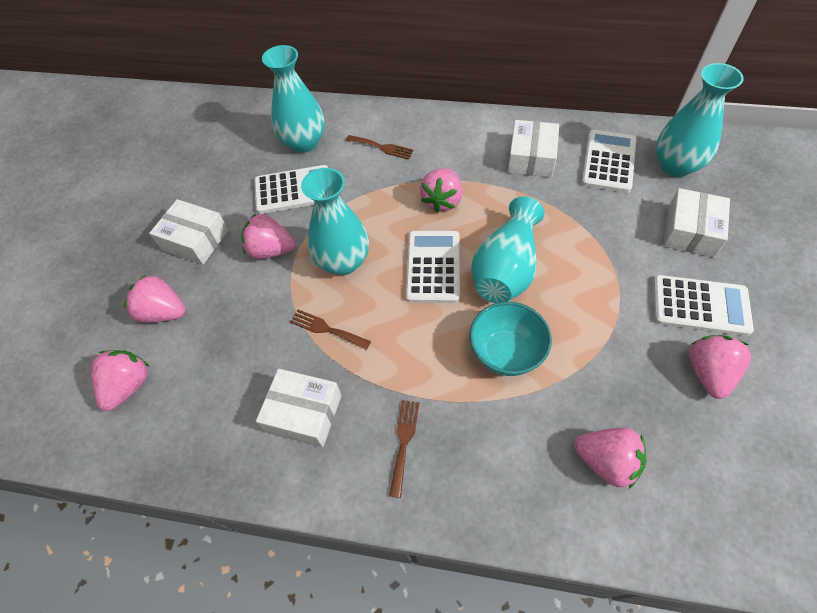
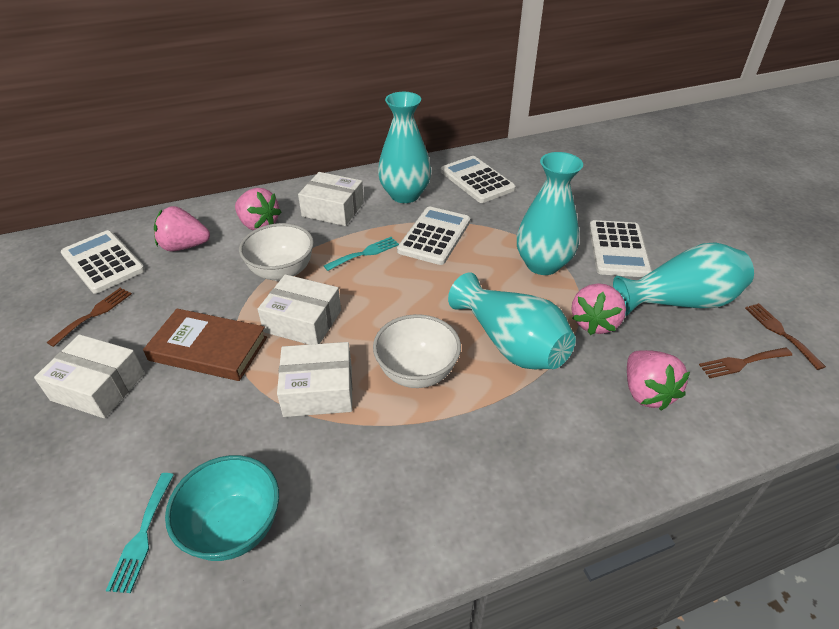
brown book: 0 -> 1
pink strawberry: 6 -> 4
turquoise fork: 0 -> 2
white bowl: 0 -> 2

